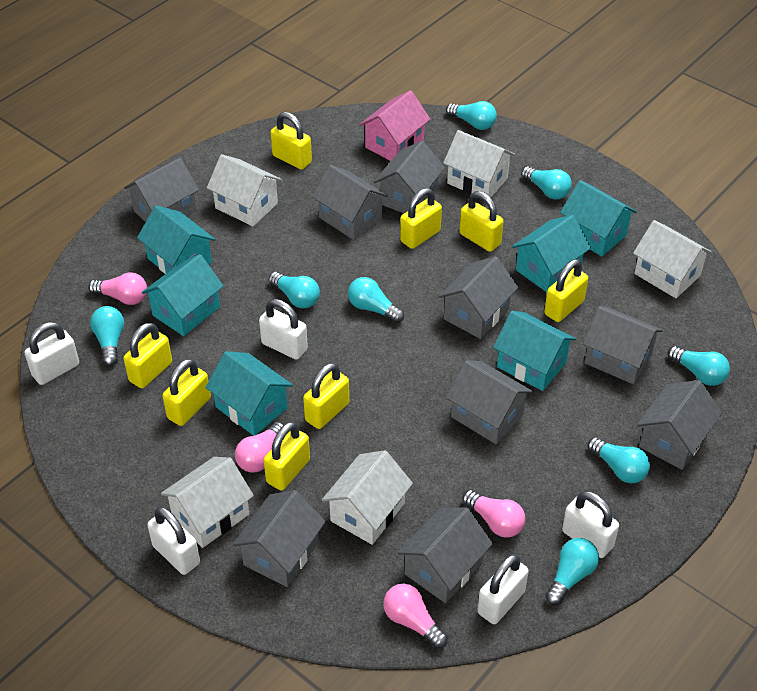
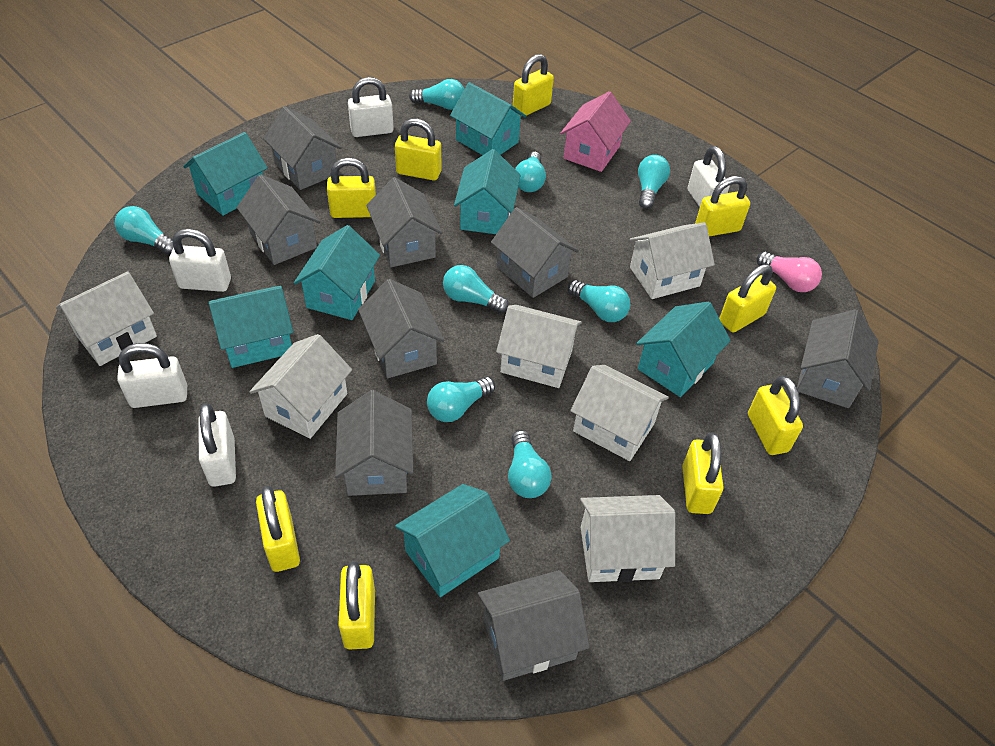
grey house: 9 -> 8
pink light bulb: 4 -> 1
turquoise house: 6 -> 7
white house: 5 -> 6
yellow padlock: 8 -> 9

